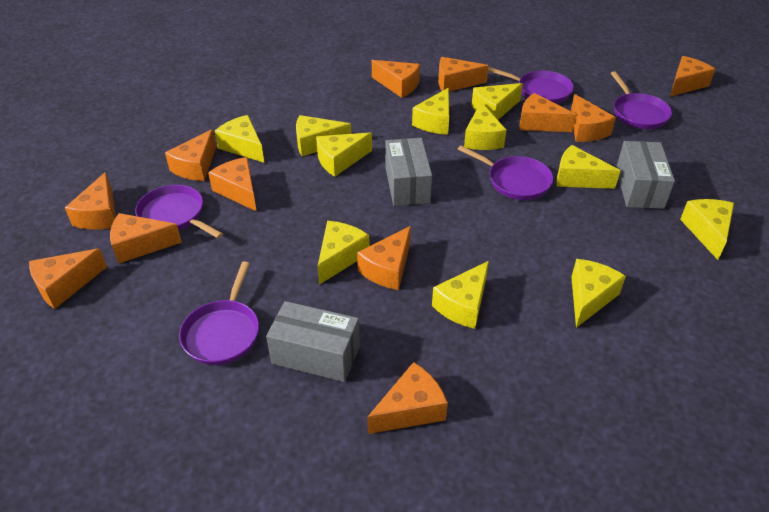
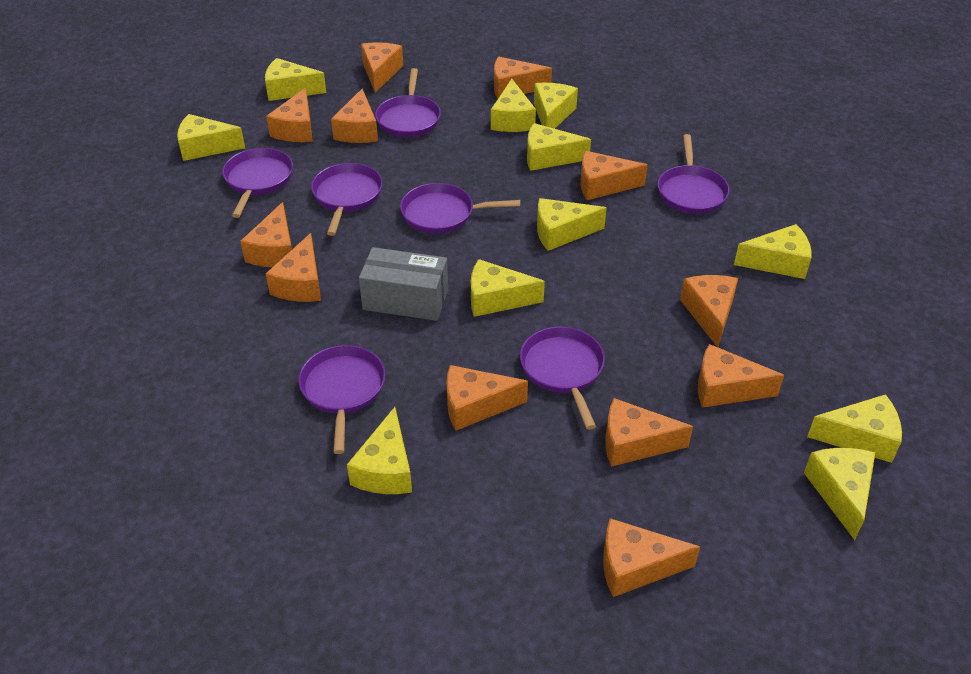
grey box: 3 -> 1
purple pan: 5 -> 7

